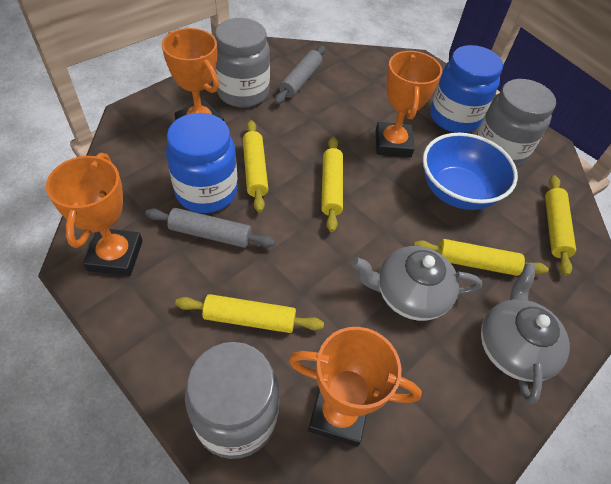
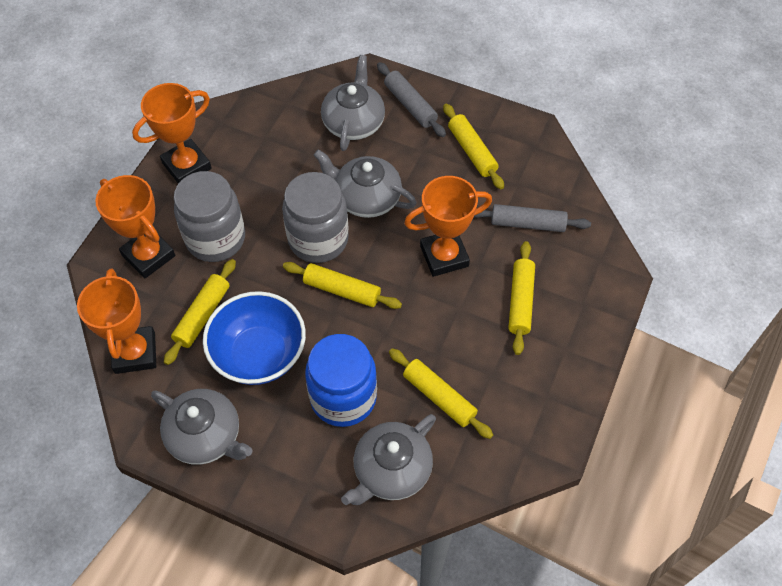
blue jar: 2 -> 1
grey jar: 3 -> 2
grey teapot: 2 -> 4

